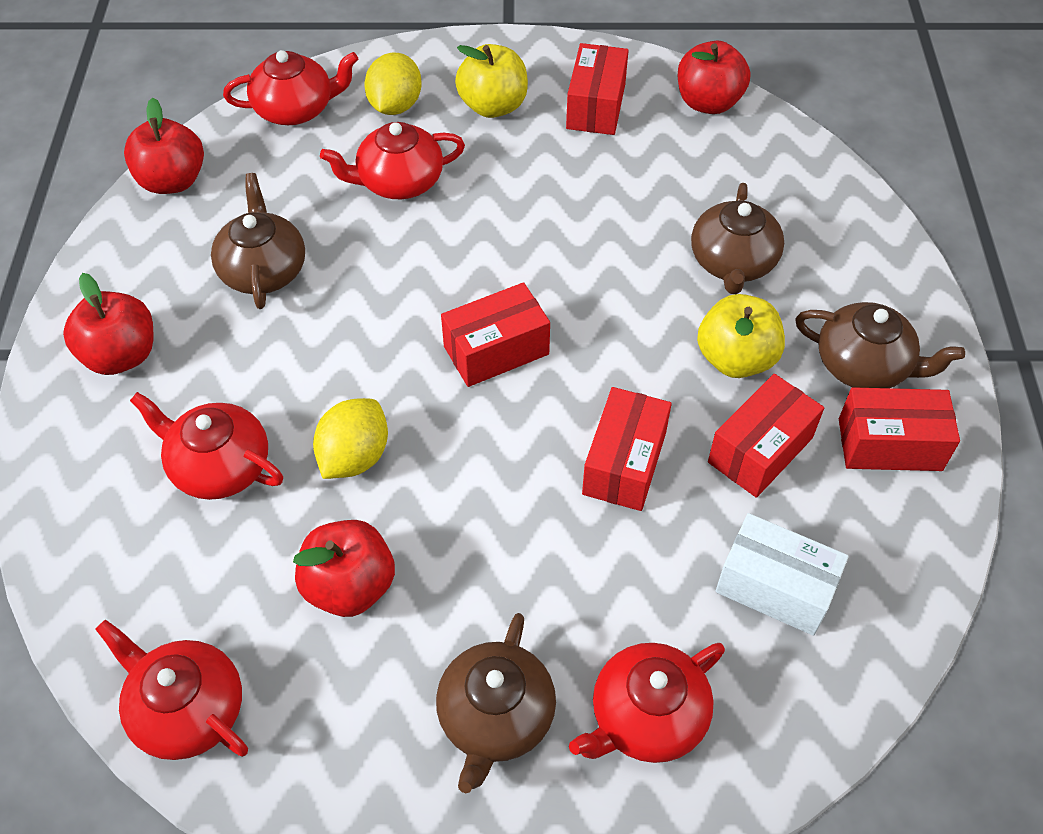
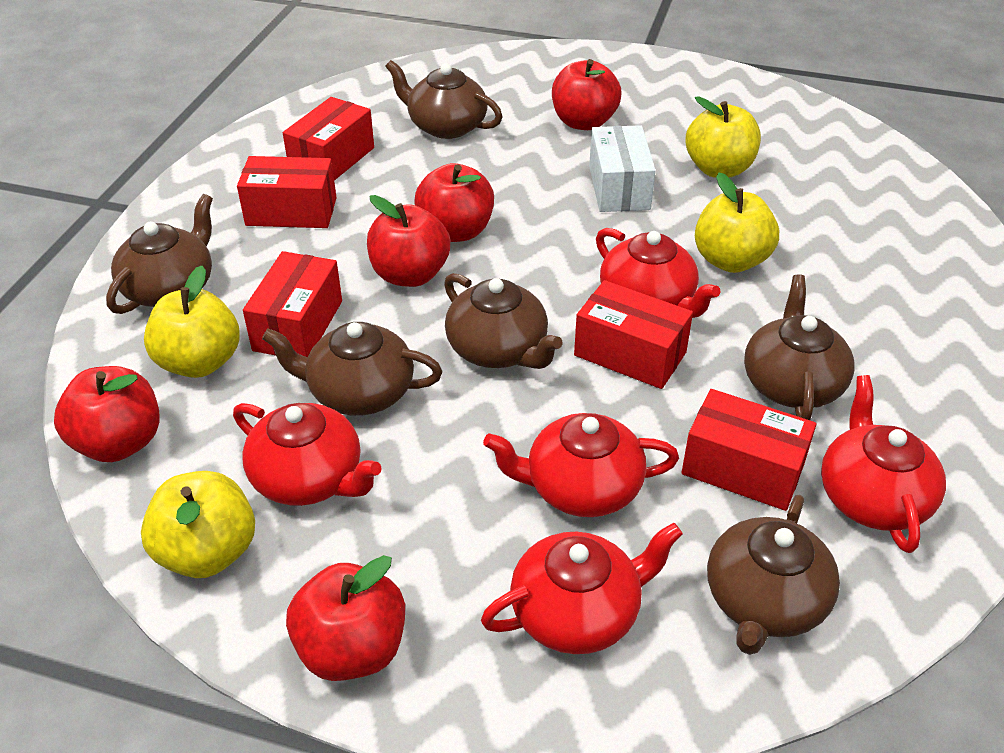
brown teapot: 4 -> 6
red apple: 4 -> 5
yellow apple: 2 -> 4
yellow lemon: 2 -> 0

